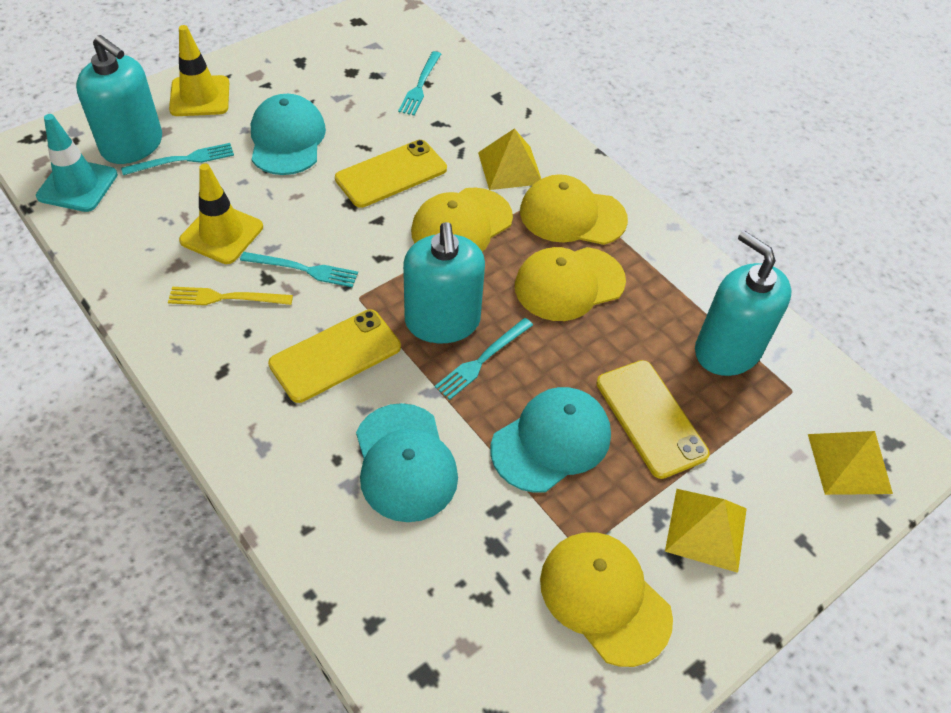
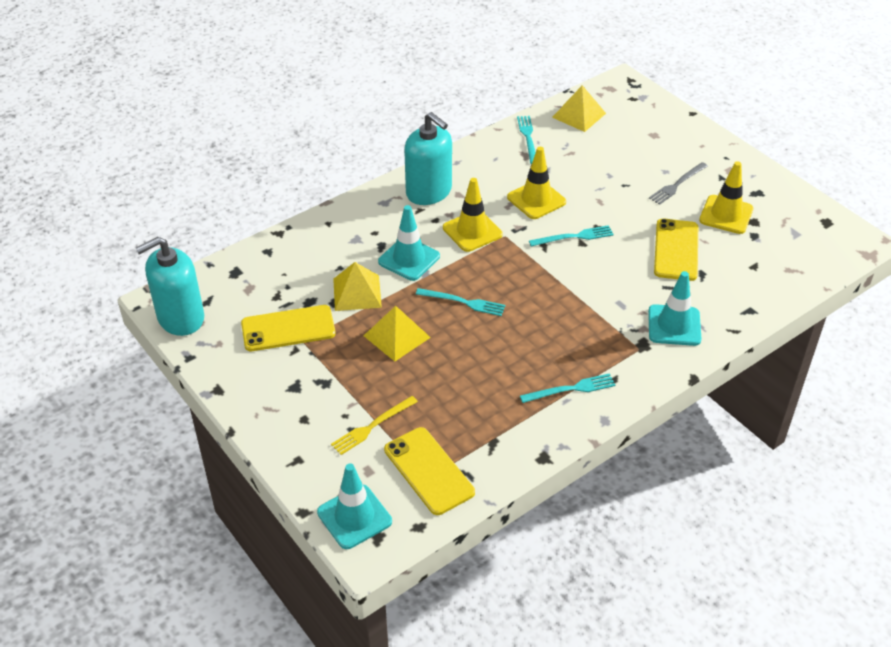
grey fork: 0 -> 1
turquoise cap: 3 -> 0
turquoise soap dispenser: 3 -> 2
turquoise traffic cone: 1 -> 3
yellow cap: 4 -> 0
yellow traffic cone: 2 -> 3

